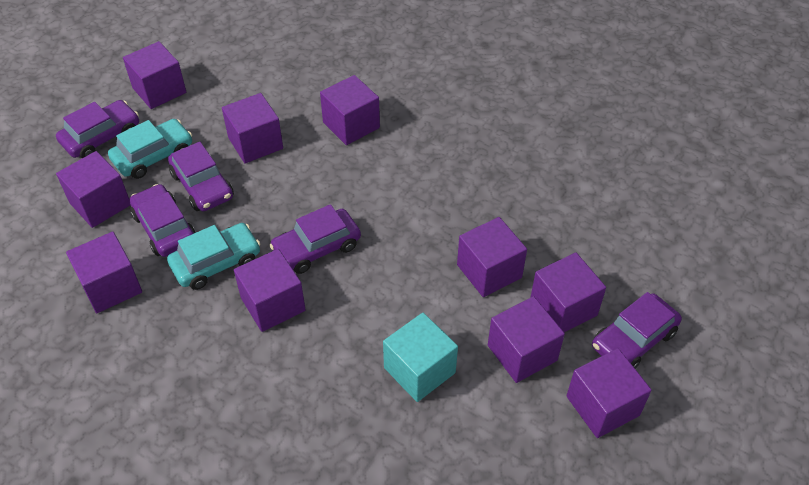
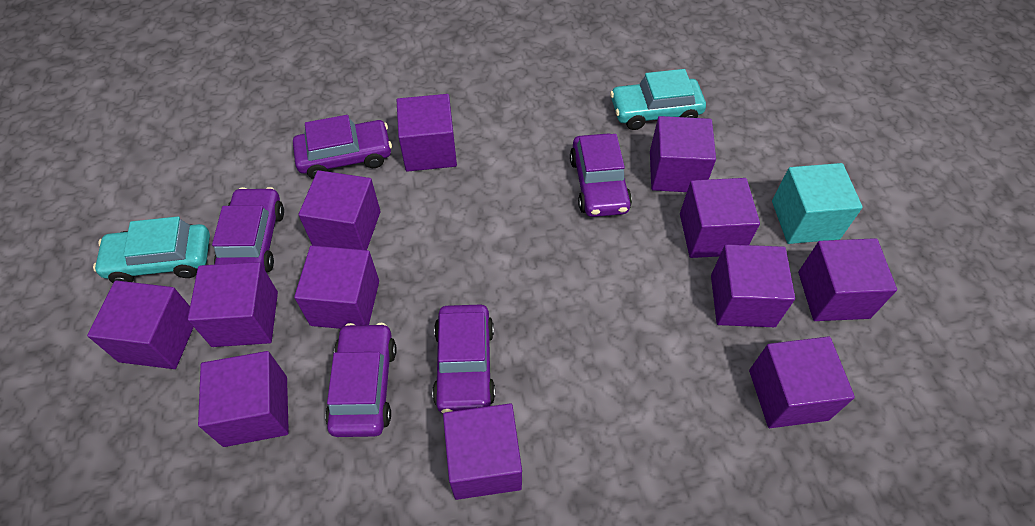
purple cube: 10 -> 12

